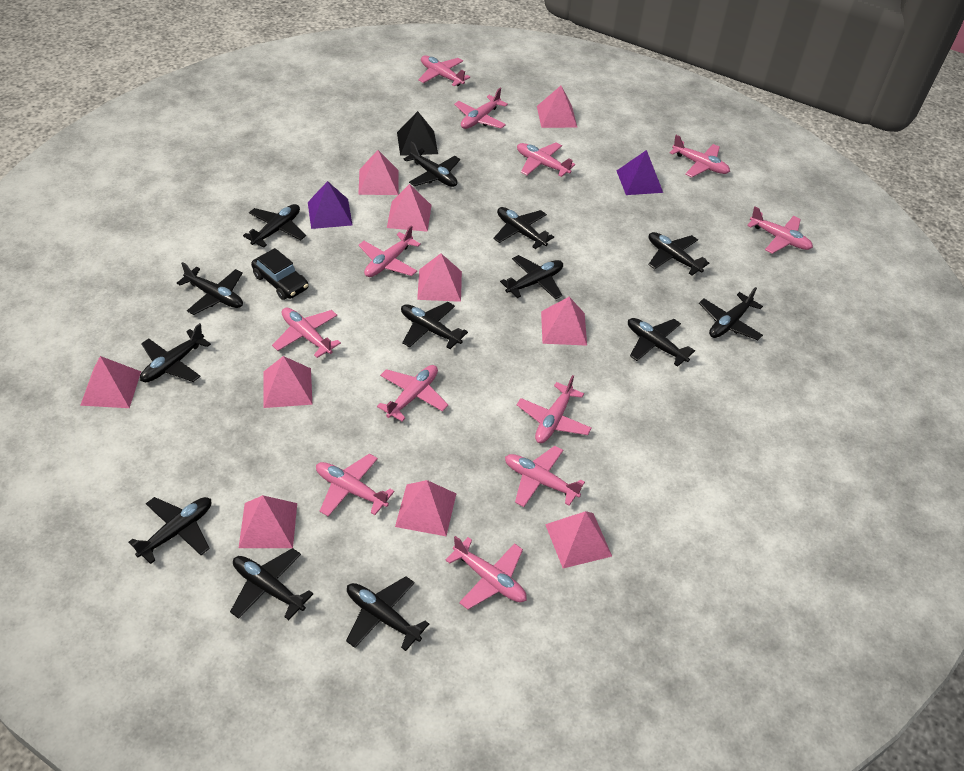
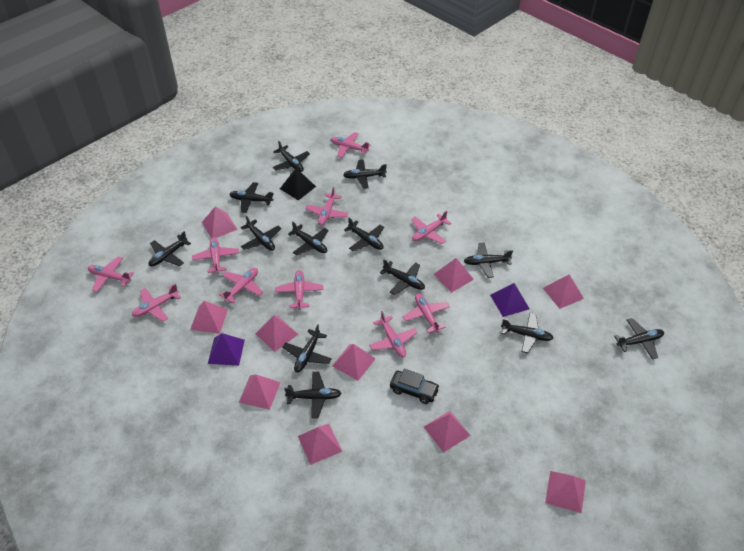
pink plane: 12 -> 10

